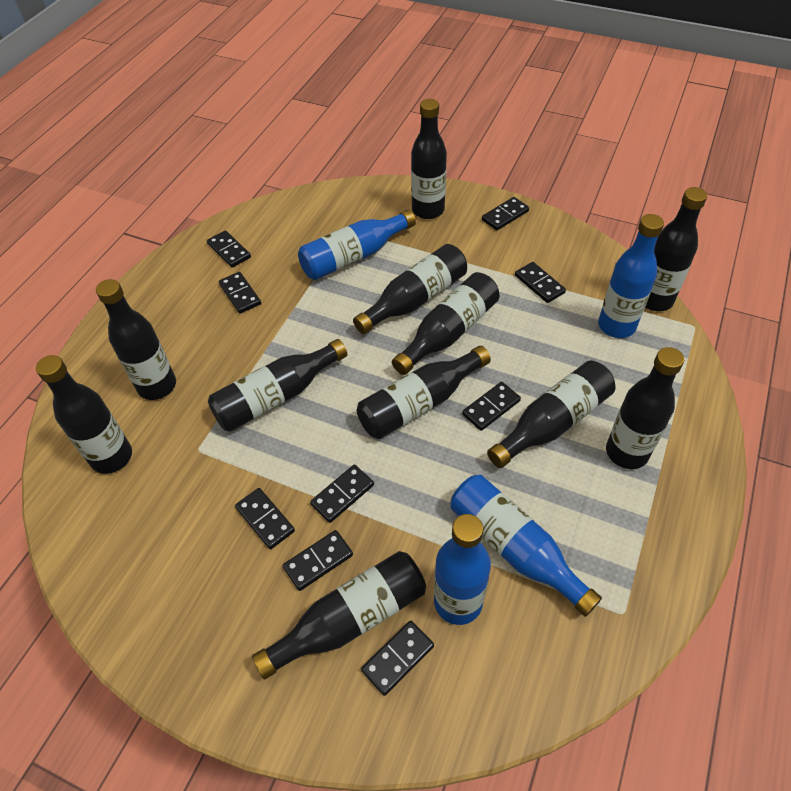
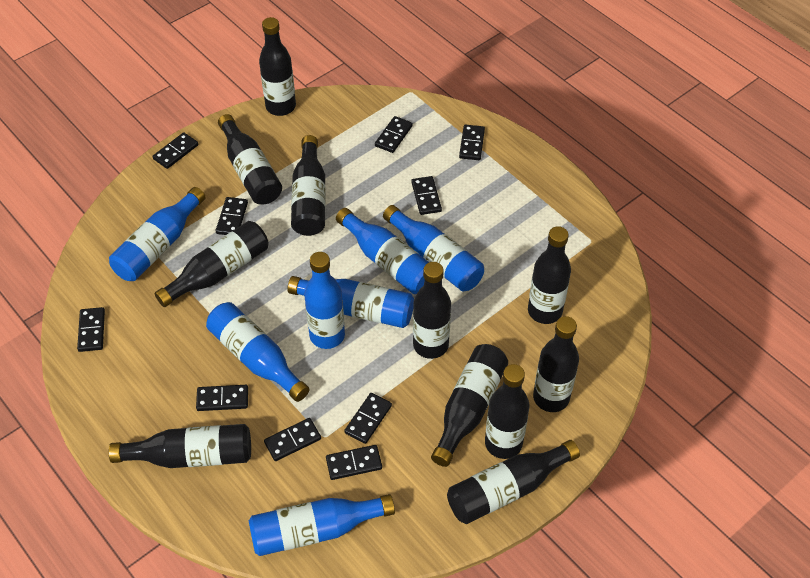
black domino: 9 -> 10
blue bottle: 4 -> 7

